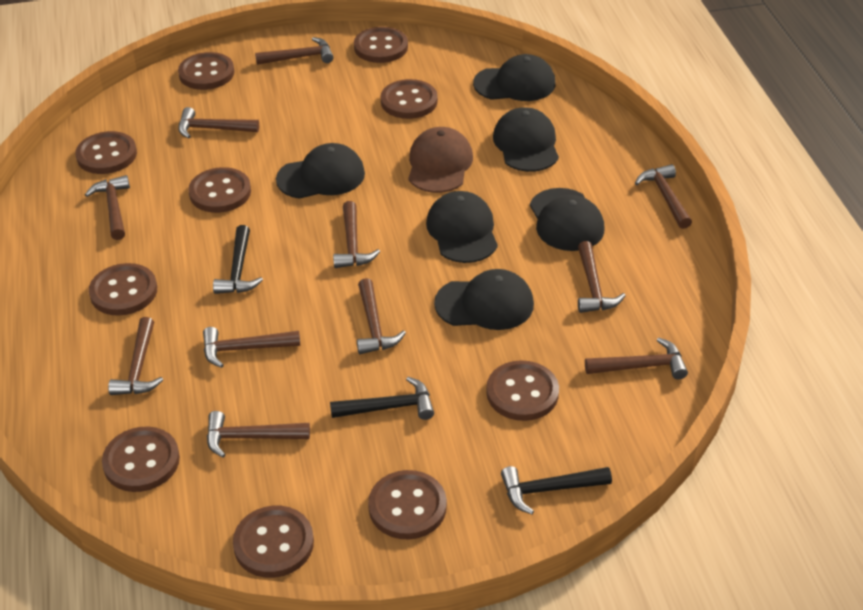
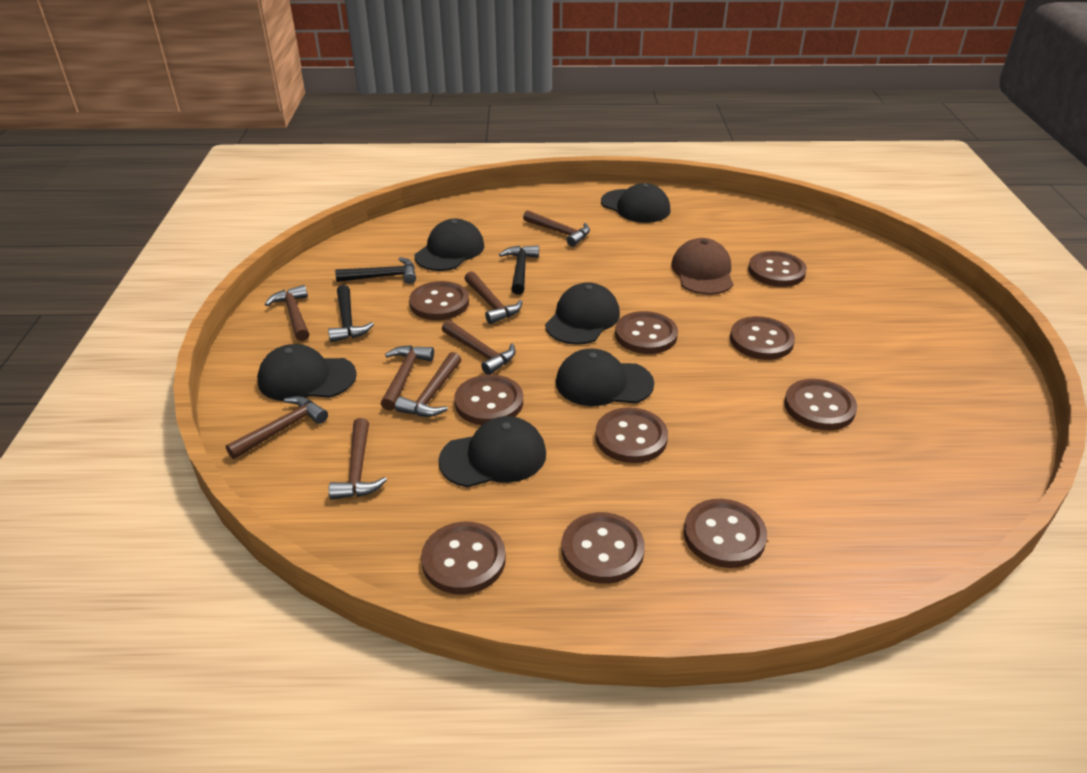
brown hammer: 11 -> 8

